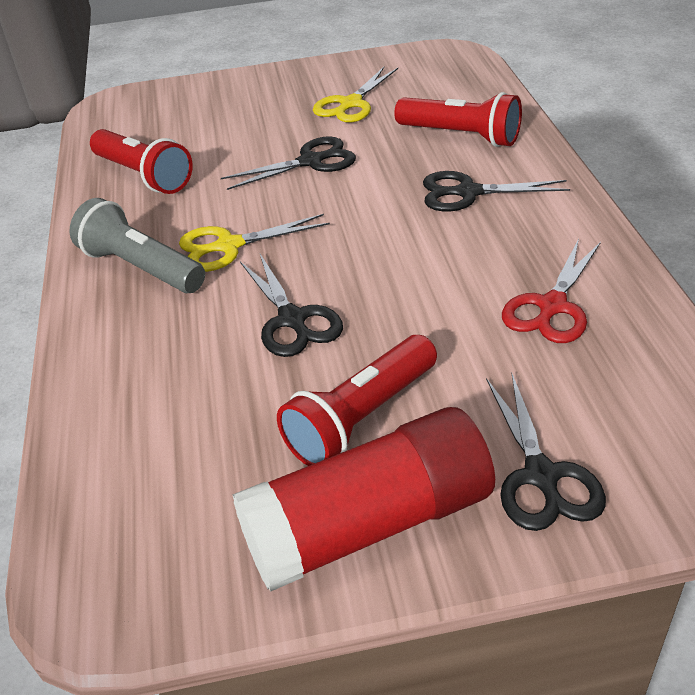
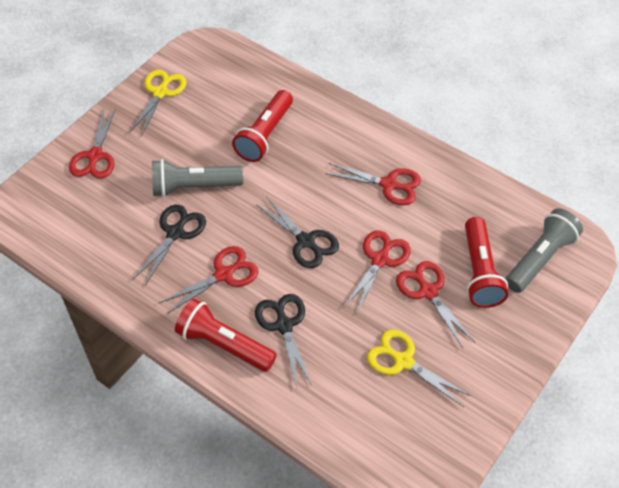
black scissors: 4 -> 3
grey flashlight: 1 -> 2
red glue stick: 1 -> 0
red scissors: 1 -> 5

